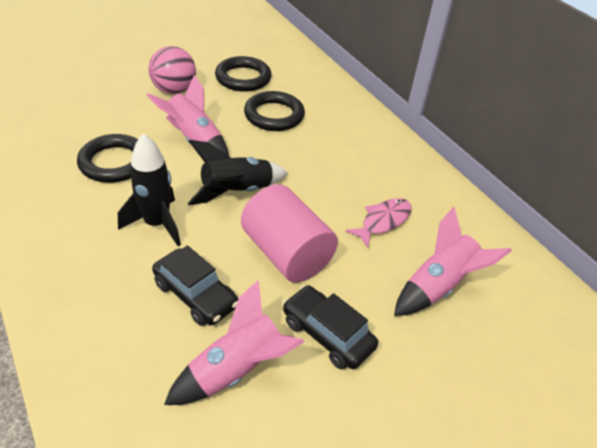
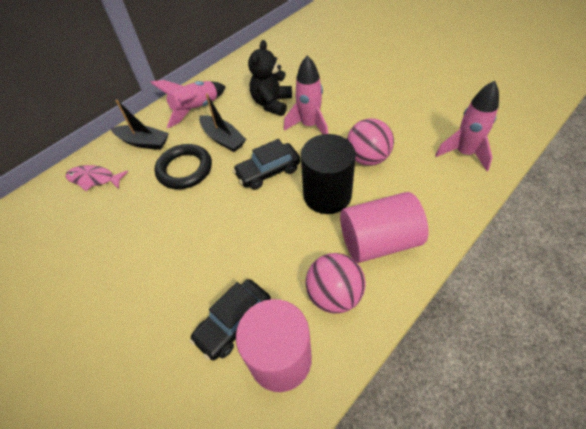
black boat: 0 -> 2
black cylinder: 0 -> 1
black ring: 3 -> 1
black rocket: 2 -> 0
black teddy bear: 0 -> 1
pink ball: 1 -> 2
pink cylinder: 1 -> 2

